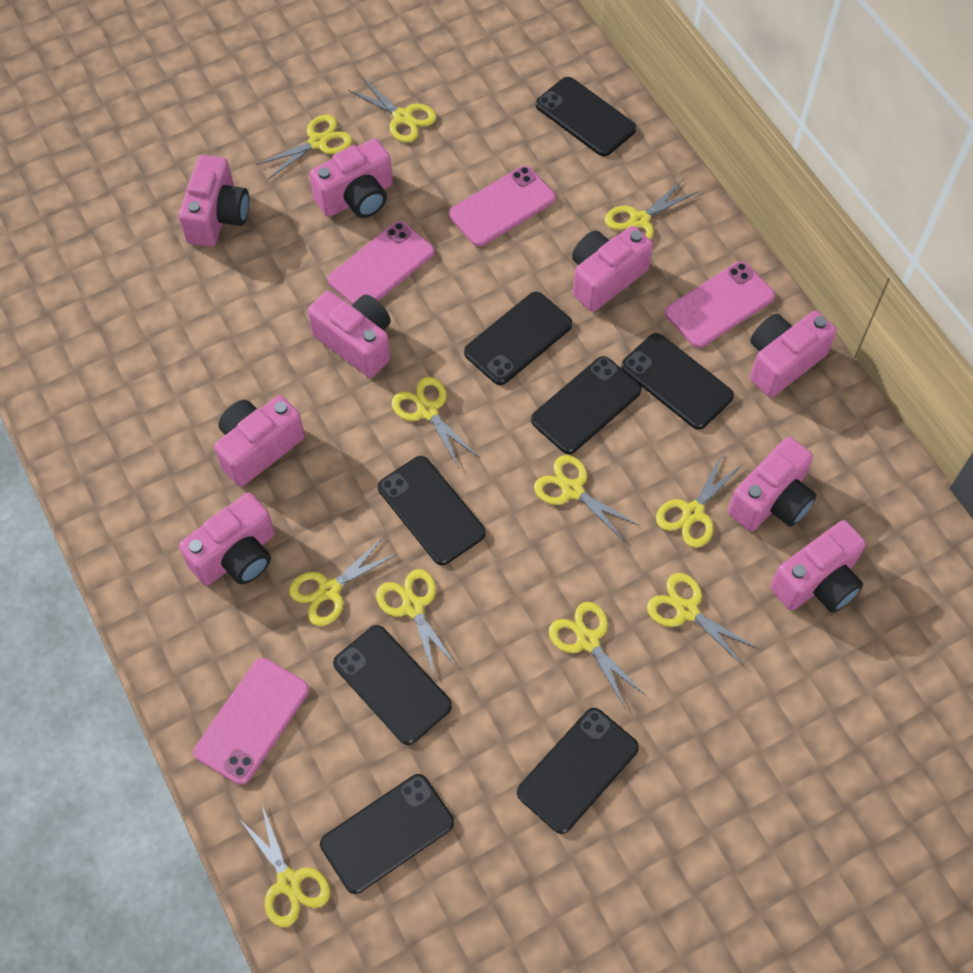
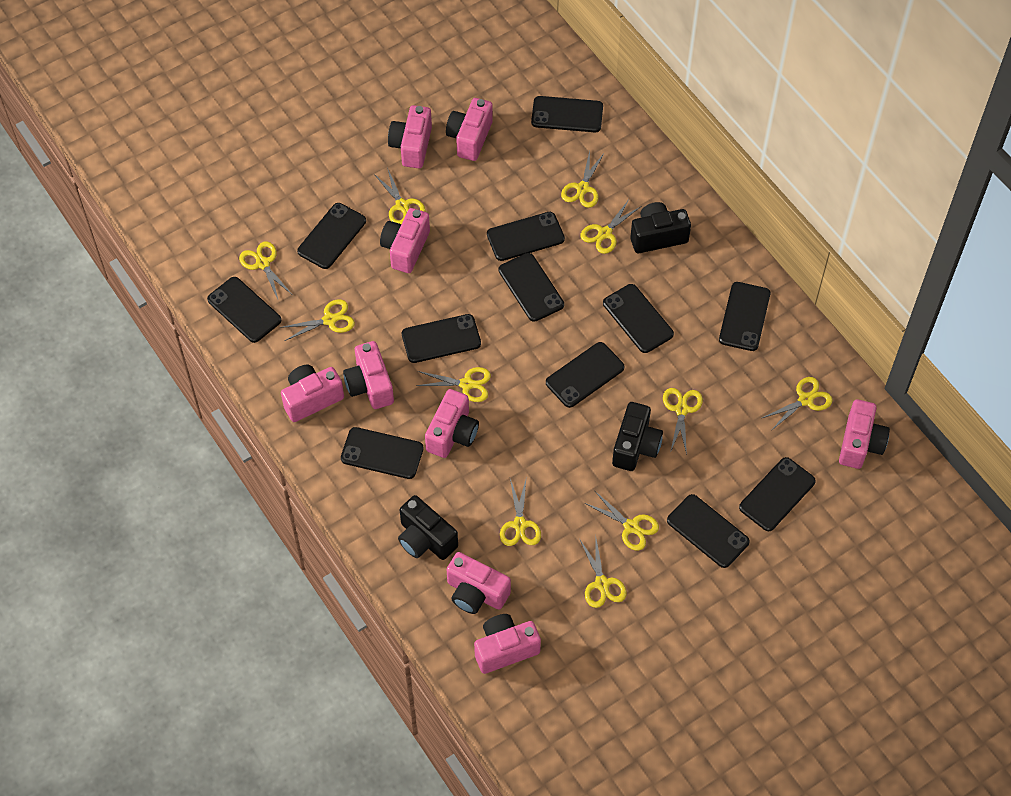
black camera: 0 -> 3
black phone: 8 -> 12
pink phone: 4 -> 0

